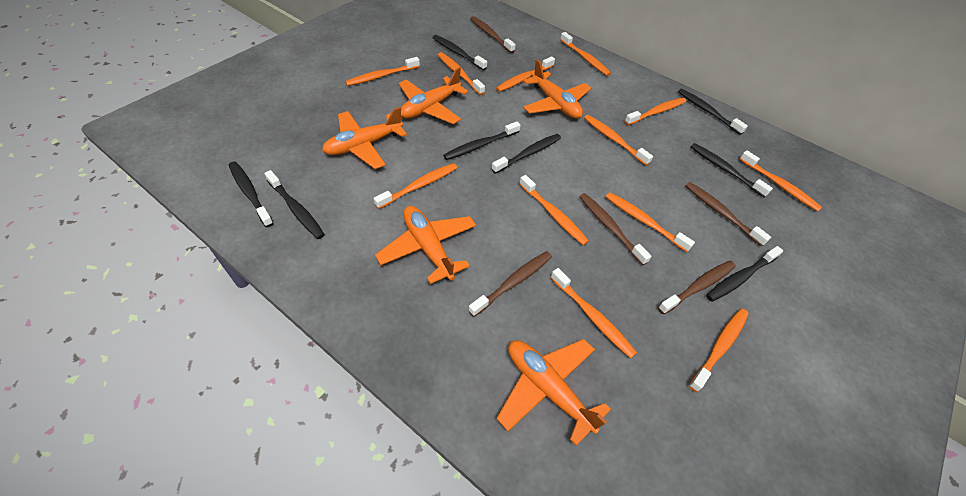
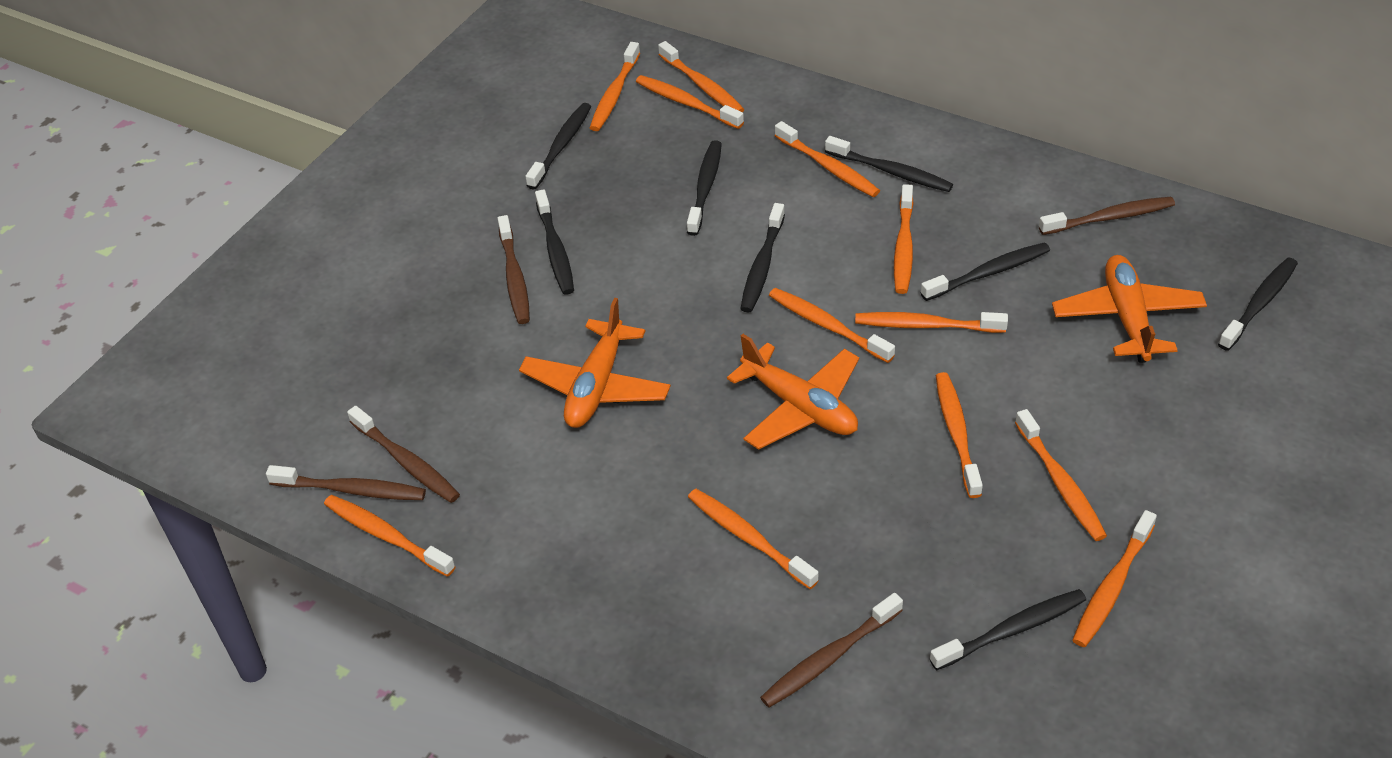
orange plane: 5 -> 3

